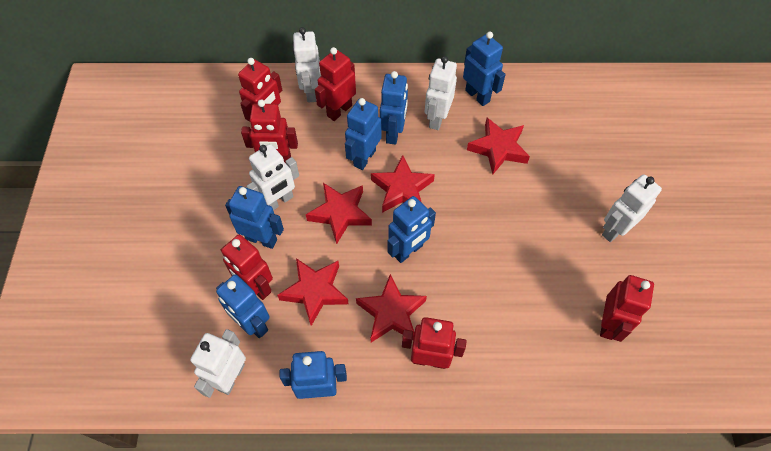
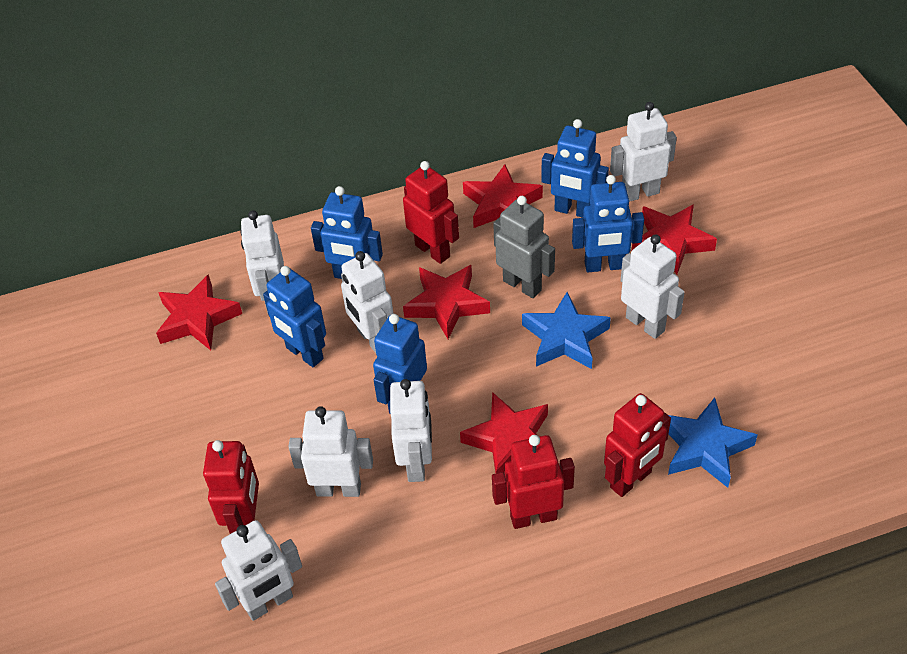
blue robot: 7 -> 5
blue star: 0 -> 2
grey robot: 0 -> 1
red robot: 6 -> 4
white robot: 5 -> 7

